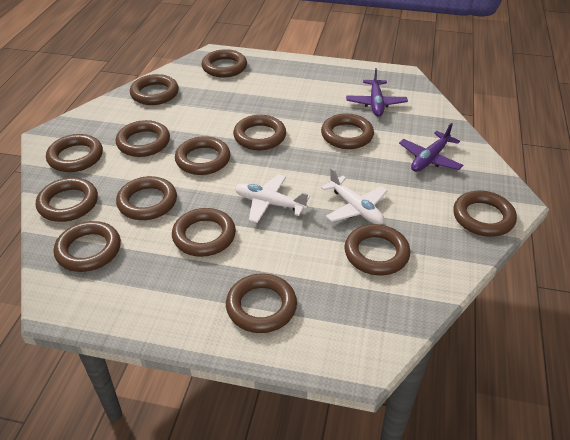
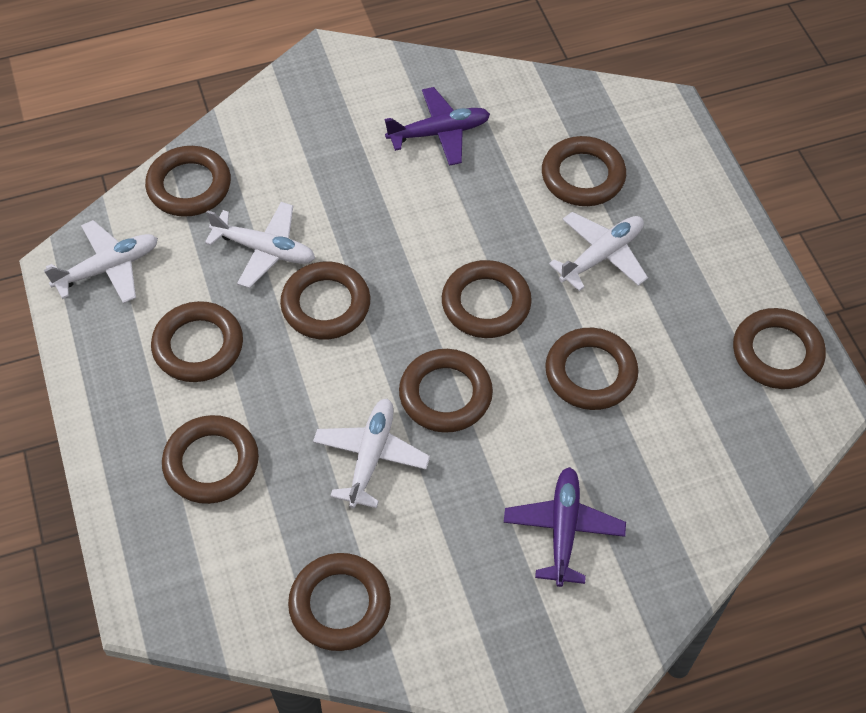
brown ring: 14 -> 10
white plane: 2 -> 4

